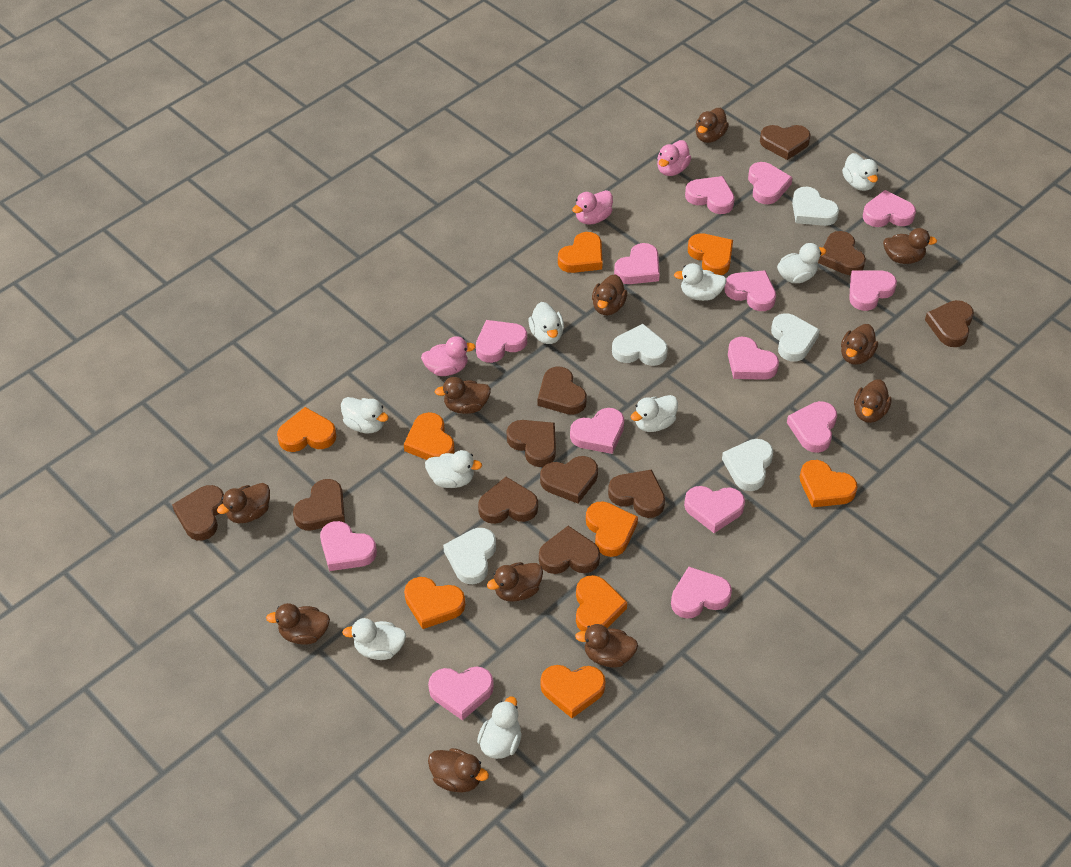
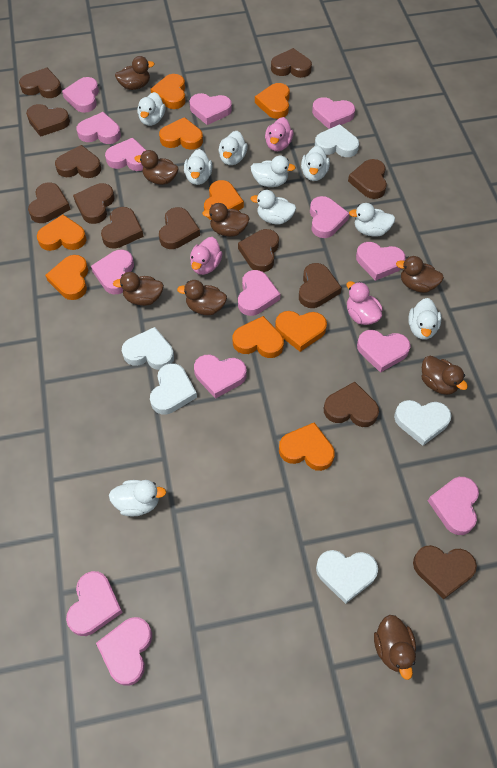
brown duck: 11 -> 8
brown heart: 11 -> 13

